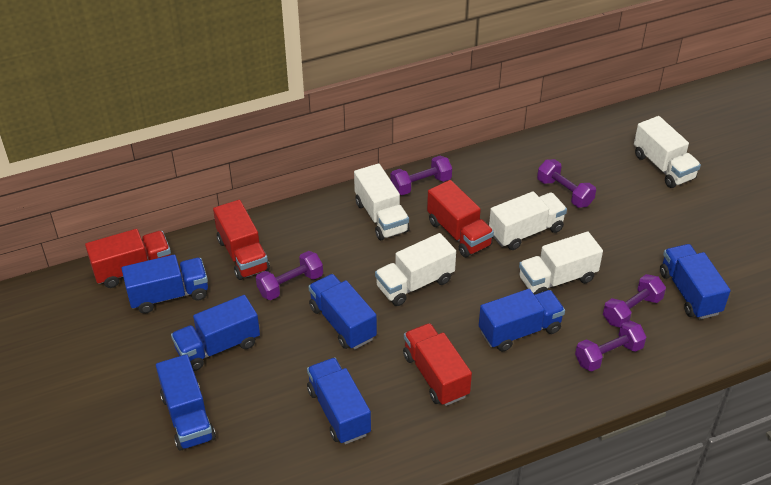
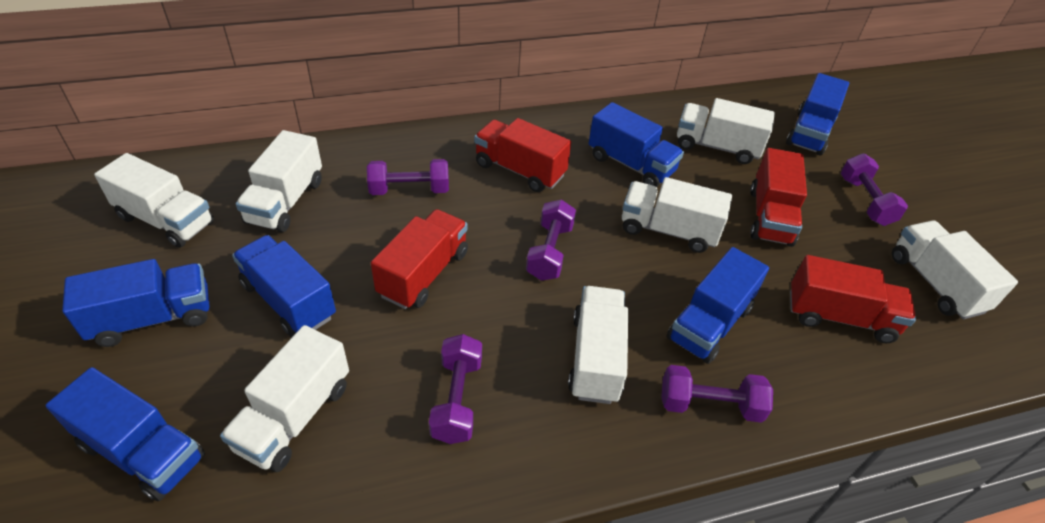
blue truck: 7 -> 6
white truck: 5 -> 7

